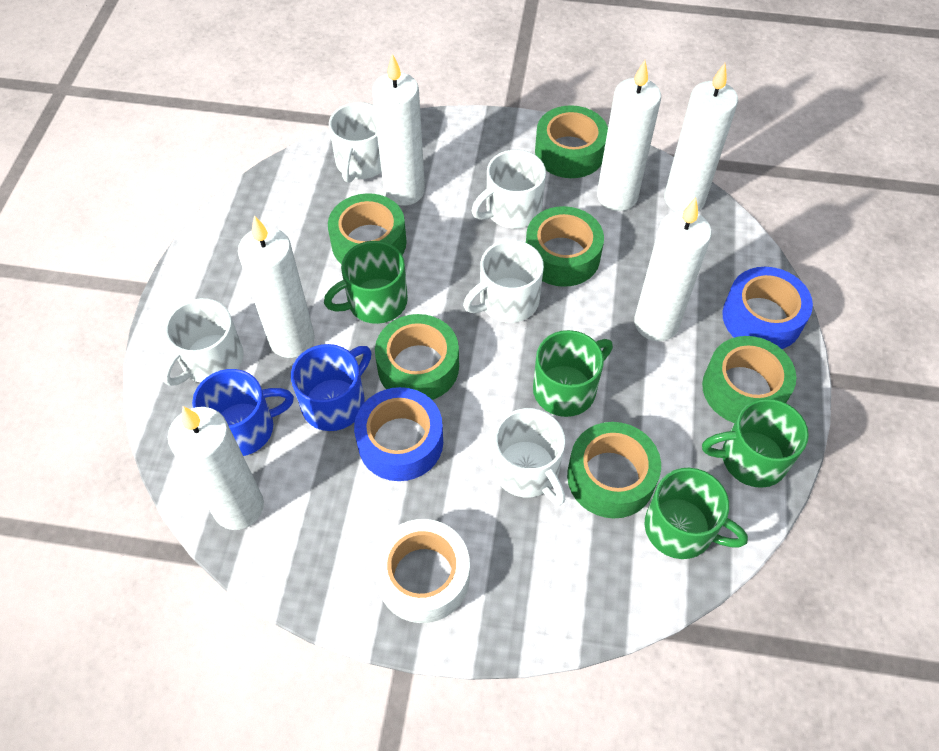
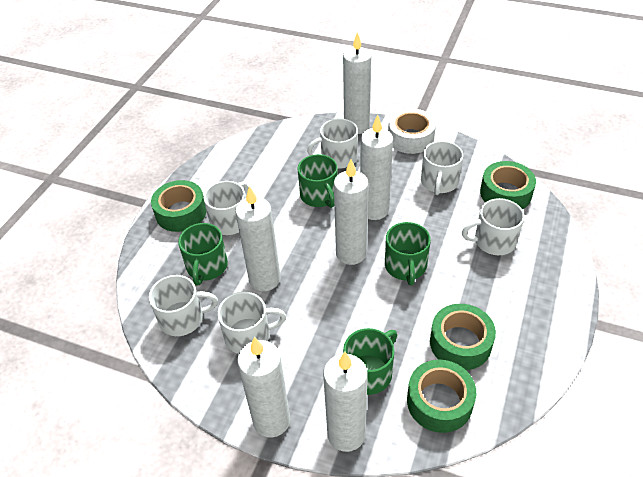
blue mug: 2 -> 0
blue tape: 2 -> 0
green tape: 6 -> 4
white mug: 5 -> 6

